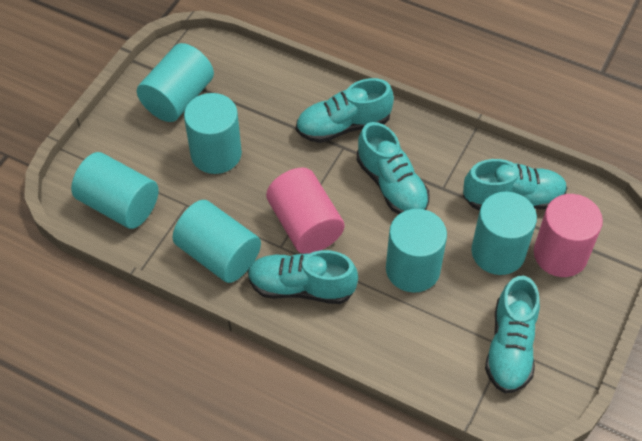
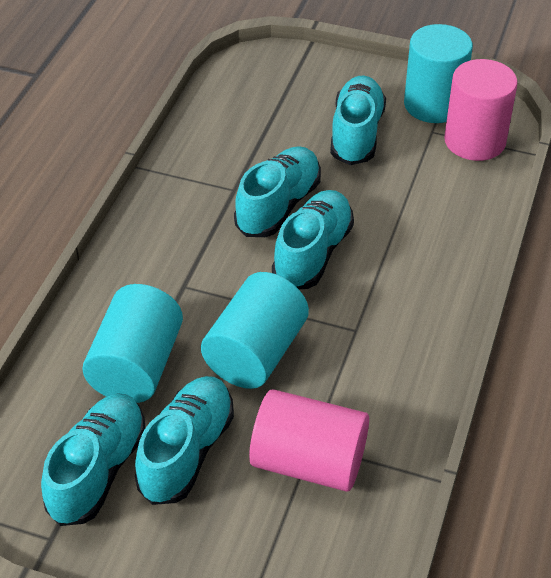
turquoise cylinder: 6 -> 3

